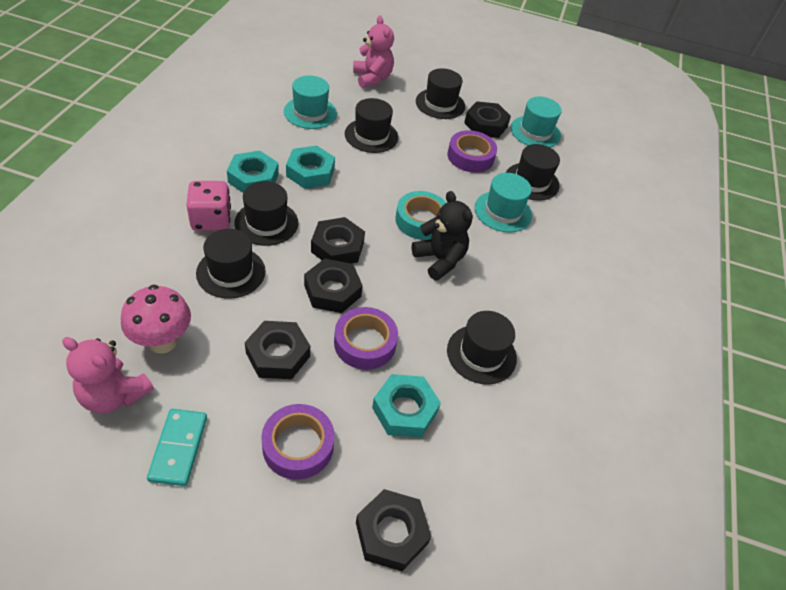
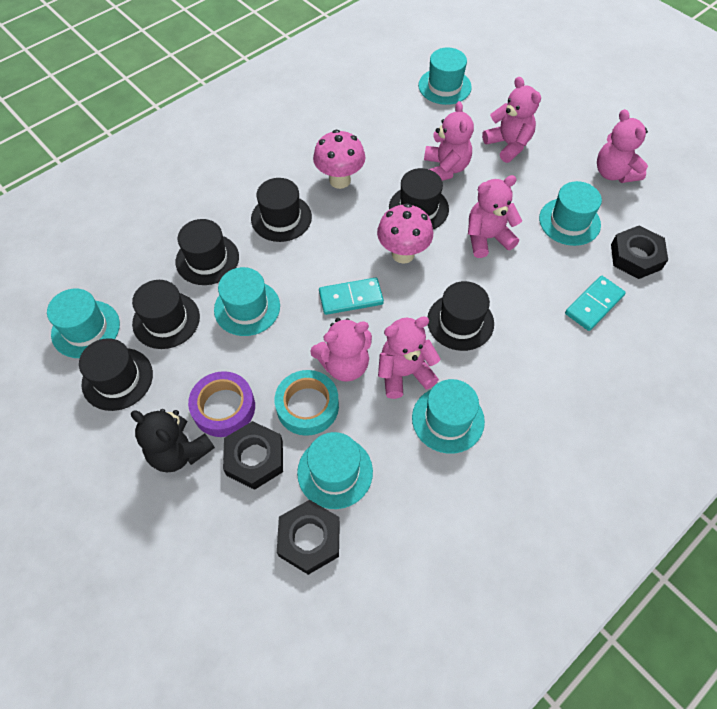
black nut: 5 -> 3
pink dice: 1 -> 0
pink mushroom: 1 -> 2
pink teddy bear: 2 -> 6
purple tape: 3 -> 1
turquoise domino: 1 -> 2
turquoise hat: 3 -> 6
turquoise nut: 3 -> 0

